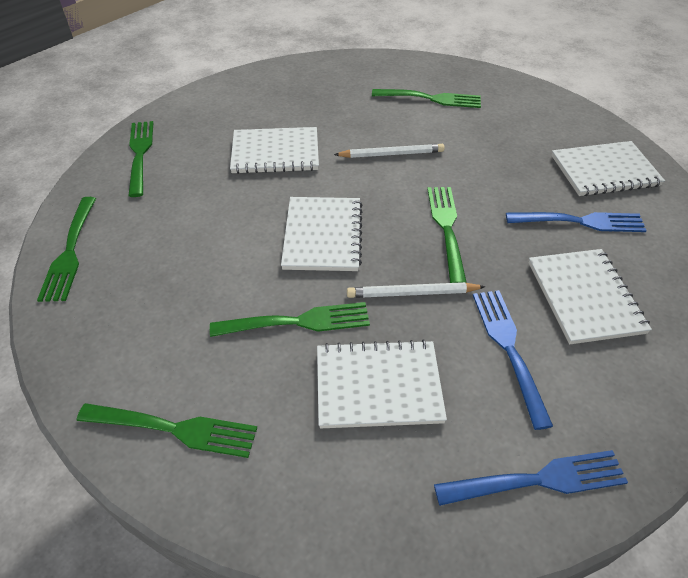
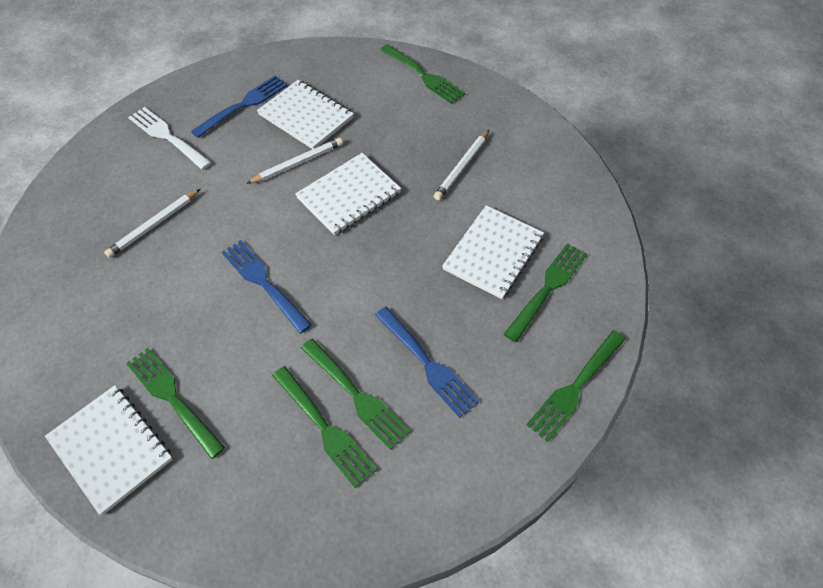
white fork: 0 -> 1
white notebook: 5 -> 4
white pencil: 2 -> 3

